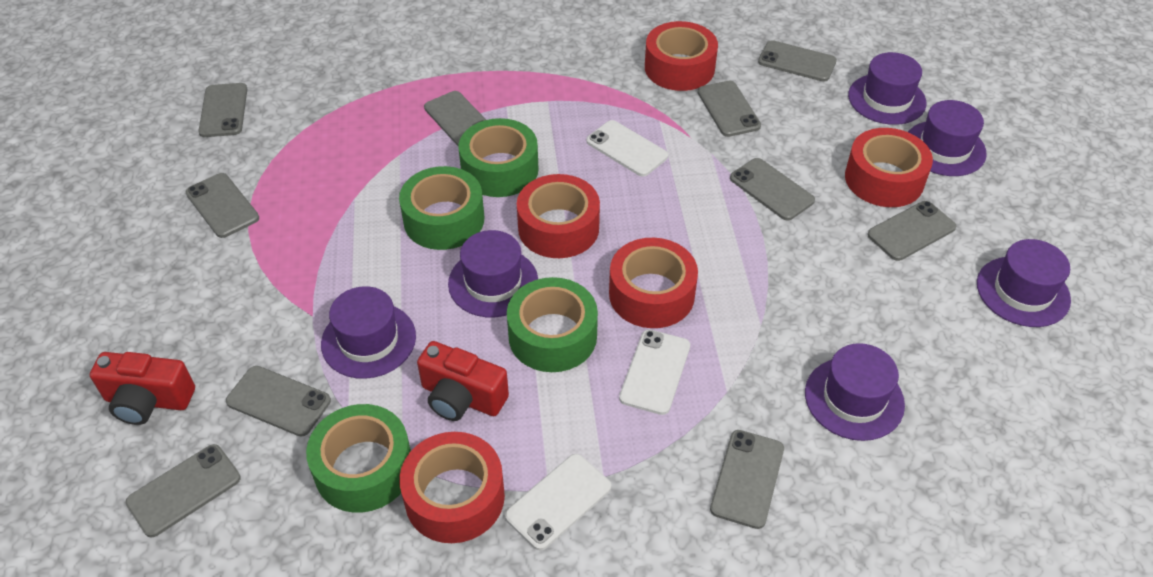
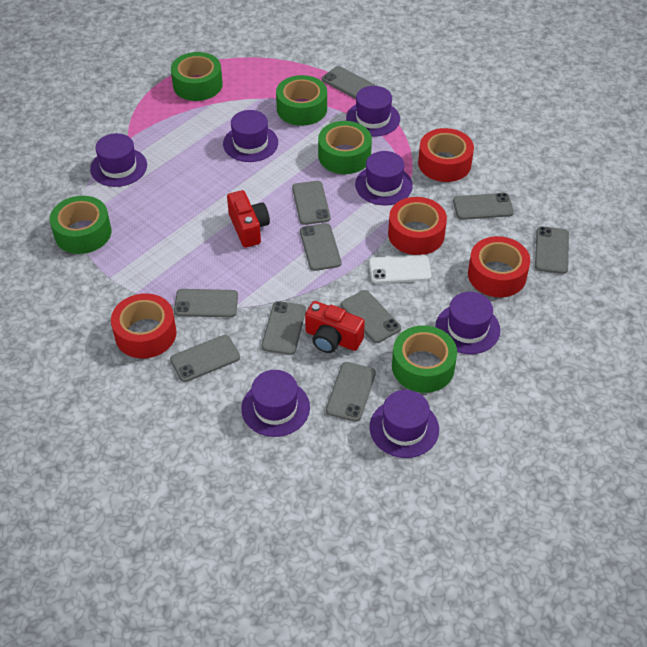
green tape: 4 -> 5
purple hat: 6 -> 7
red tape: 5 -> 4
white phone: 3 -> 1

